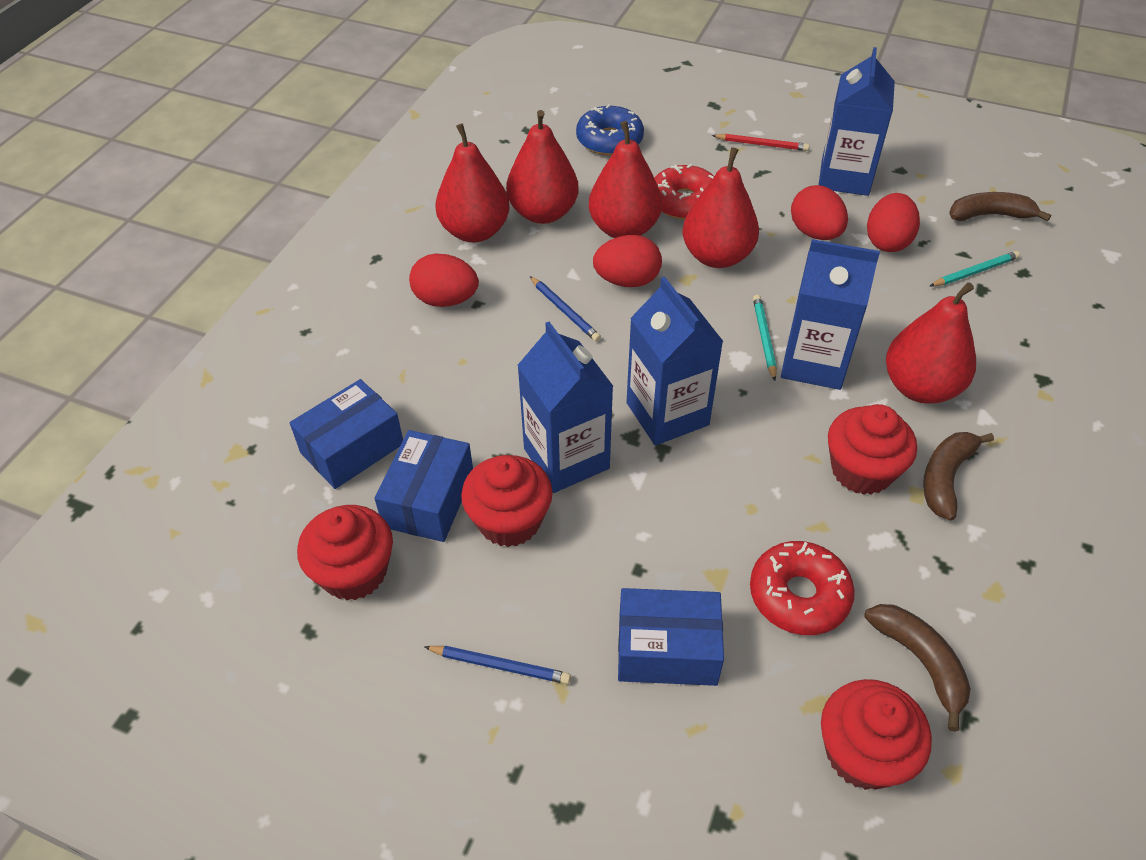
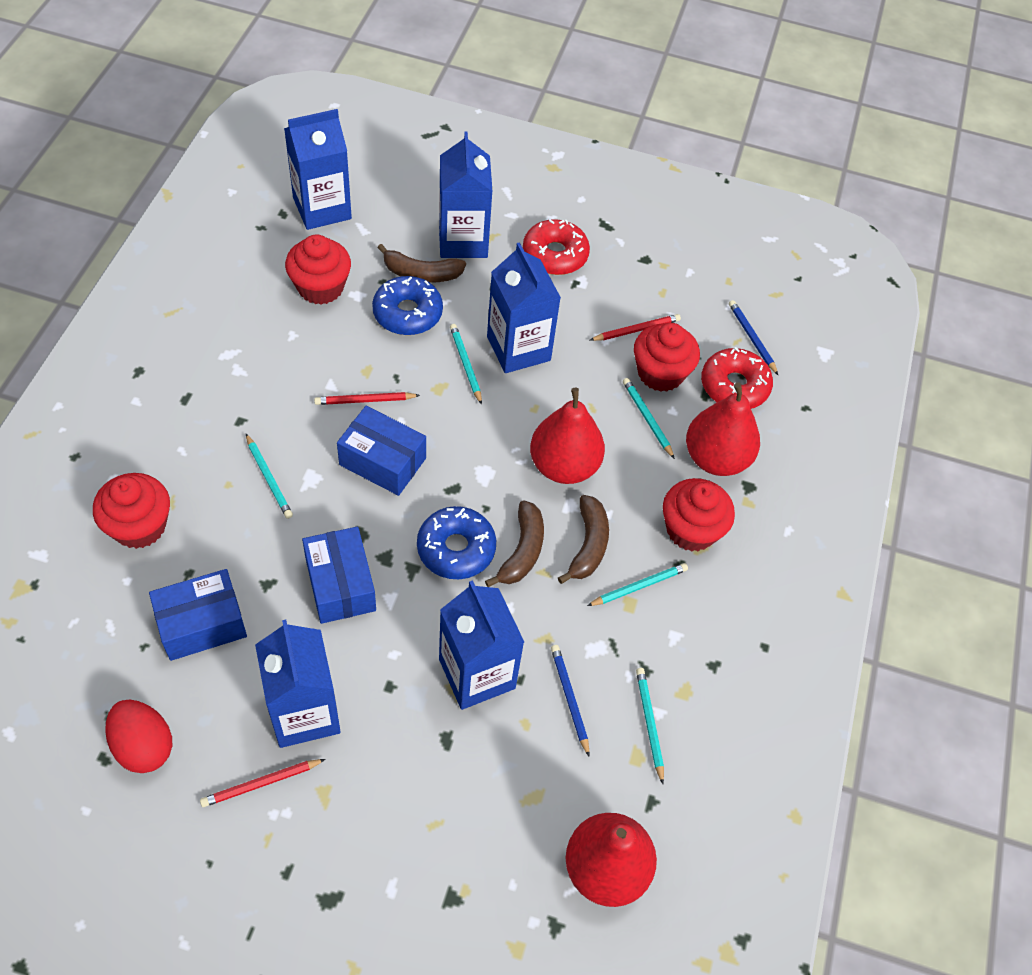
blue carton: 4 -> 5
blue donut: 1 -> 2
red egg: 4 -> 1
red pear: 5 -> 3
red pencil: 1 -> 3
turquoise pencil: 2 -> 5

